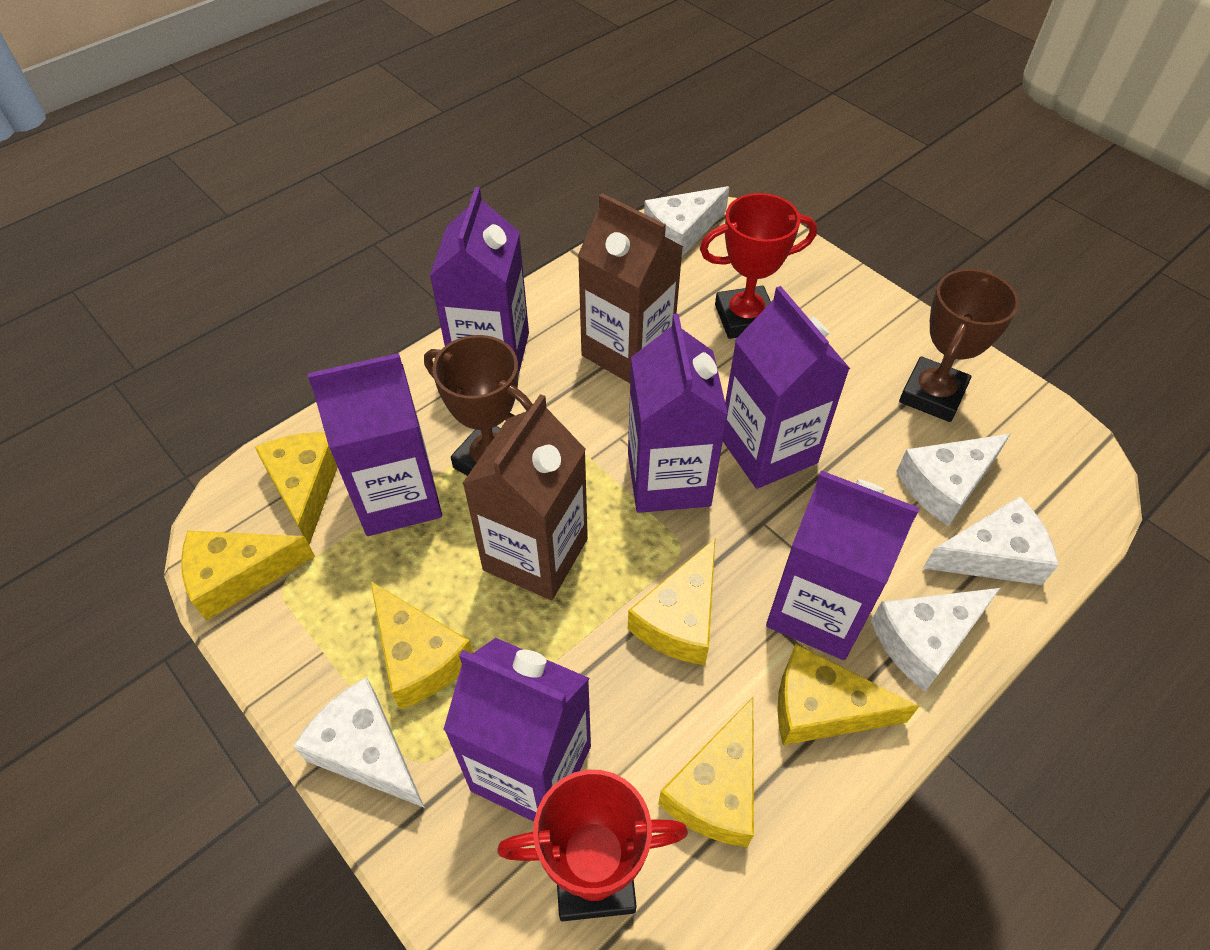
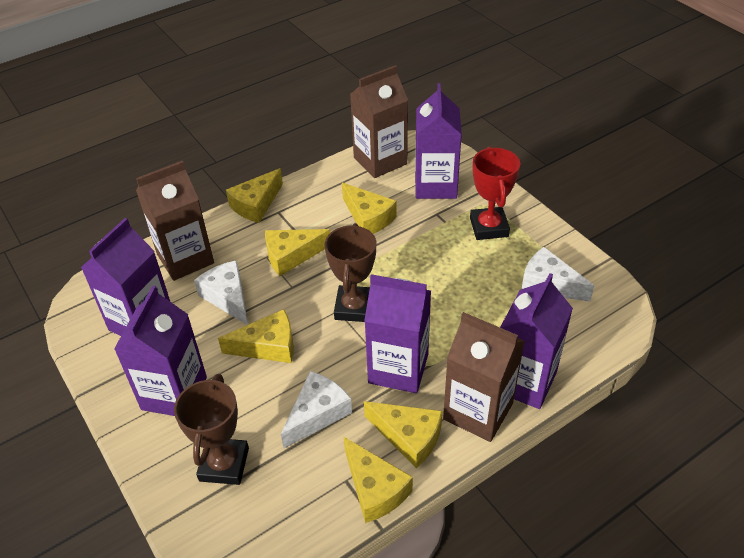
brown carton: 2 -> 3
purple carton: 6 -> 5
red trophy: 2 -> 1
white cheese: 5 -> 3

